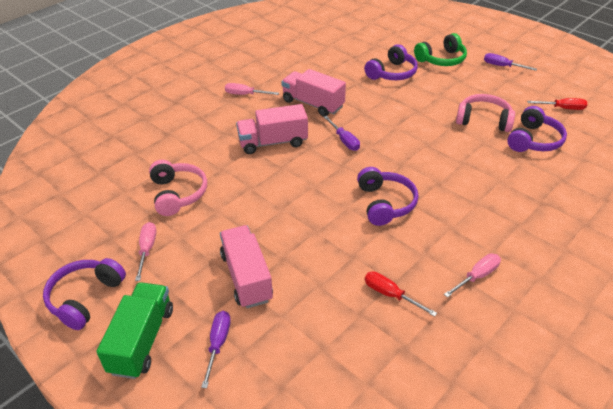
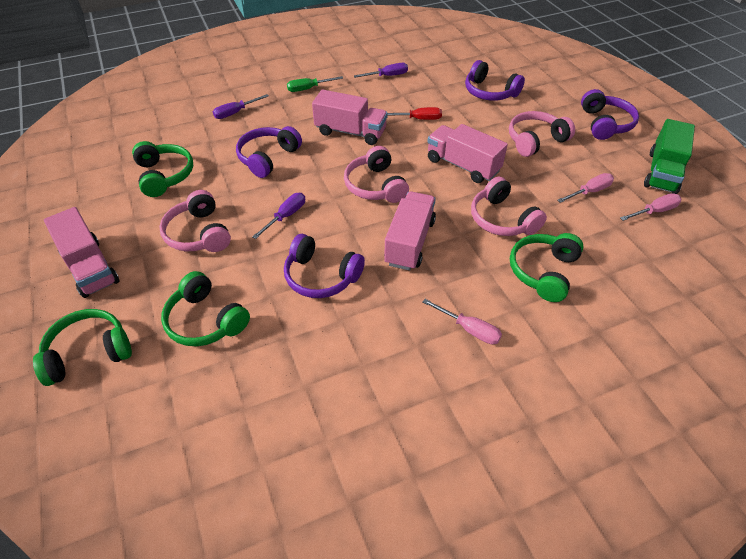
green headphones: 1 -> 4
green screwdriver: 0 -> 1
pink headphones: 2 -> 4
pink truck: 3 -> 4
red screwdriver: 2 -> 1

